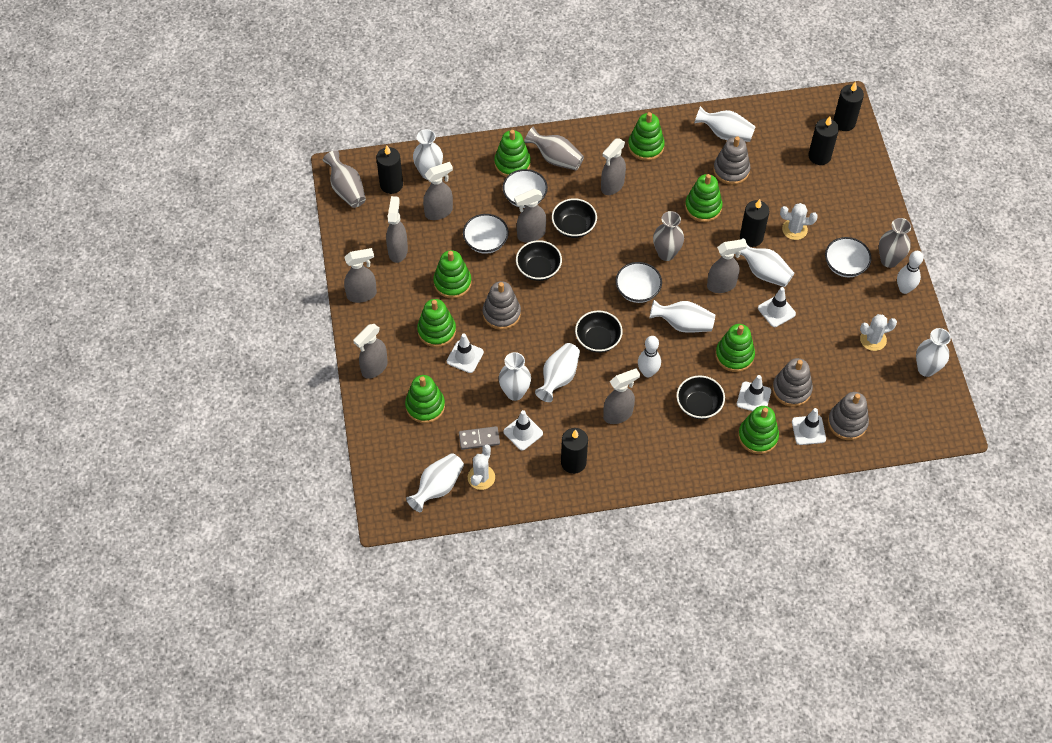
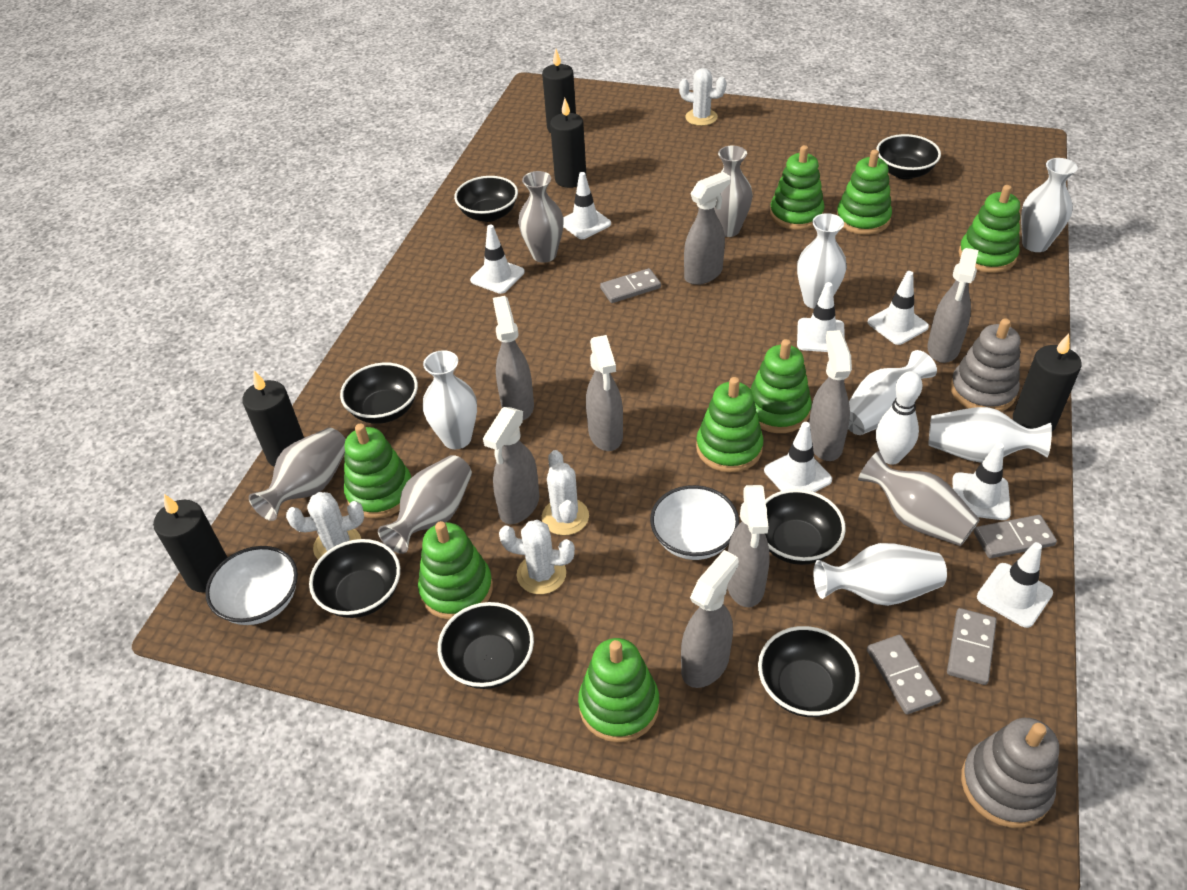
black bowl: 4 -> 7
grey domino: 1 -> 4
grey stacking toy: 4 -> 2
grey vase: 4 -> 5
white bowl: 4 -> 2
white bowling pin: 2 -> 1
white cactus: 3 -> 4
white traffic cone: 5 -> 7
white vase: 8 -> 6

